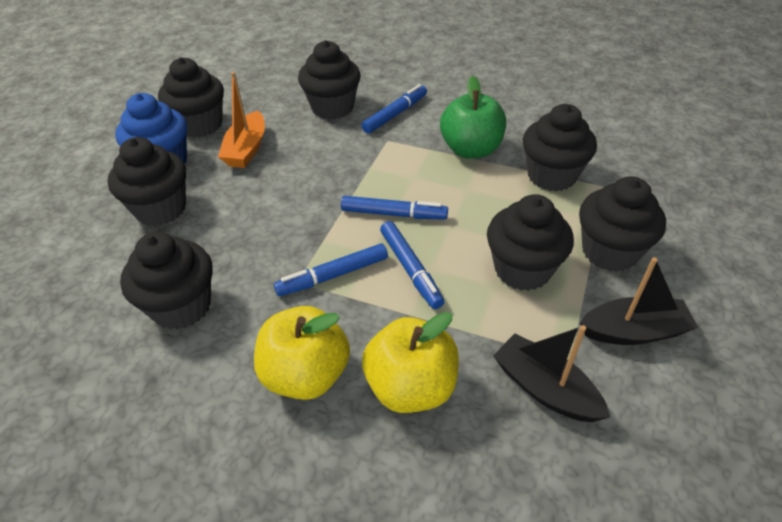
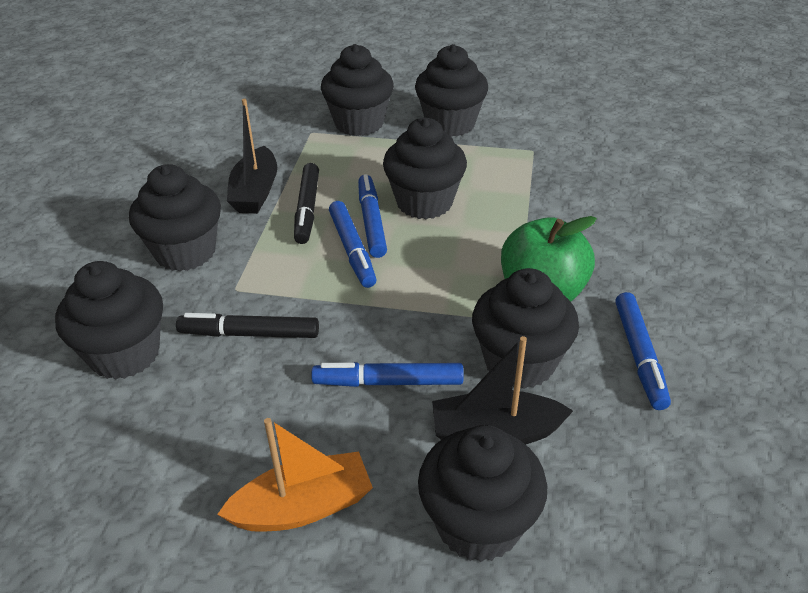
black marker: 0 -> 2
blue cupcake: 1 -> 0
yellow apple: 2 -> 0

